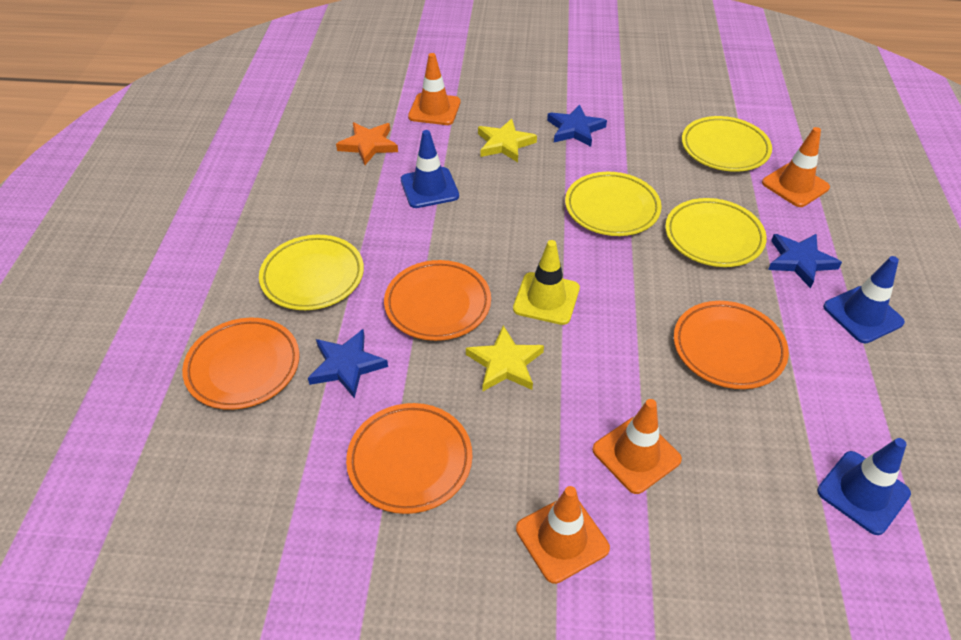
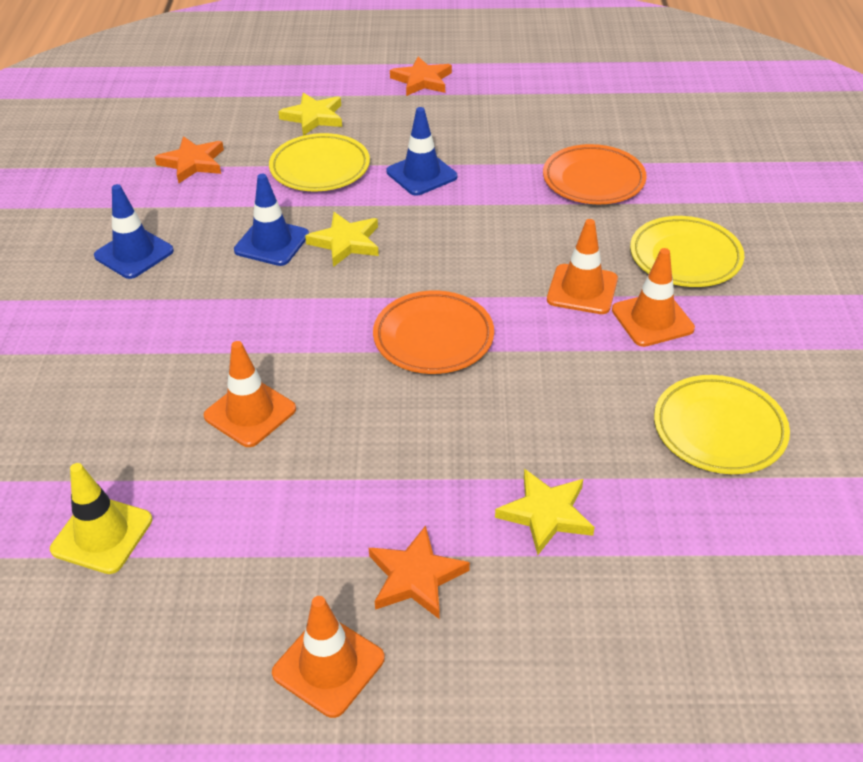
blue star: 3 -> 0
orange plate: 4 -> 2
orange star: 1 -> 3
yellow plate: 4 -> 3
yellow star: 2 -> 3

